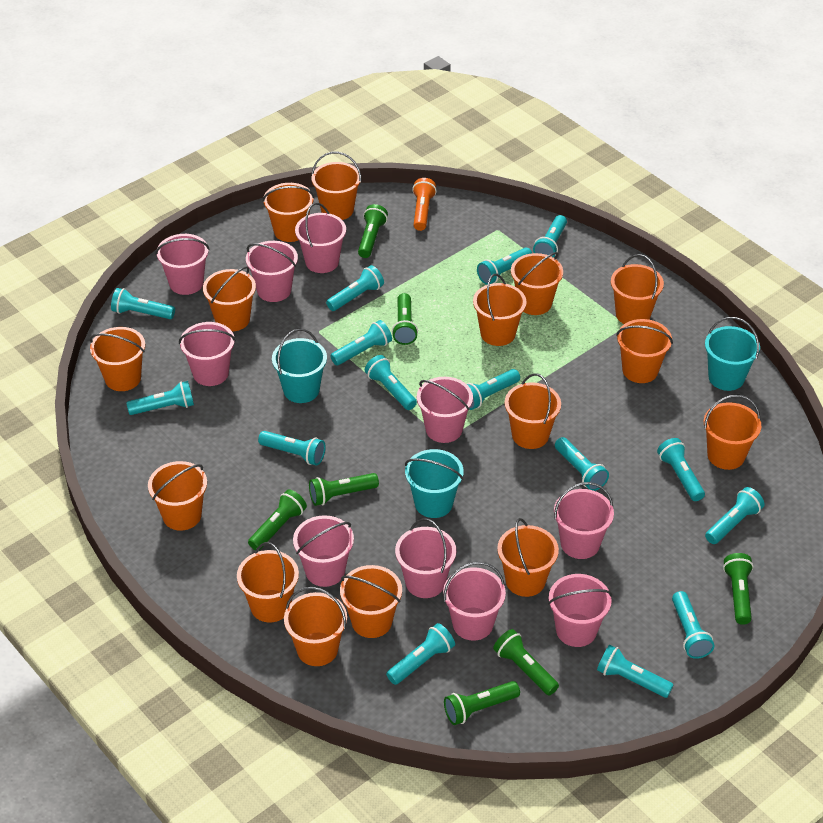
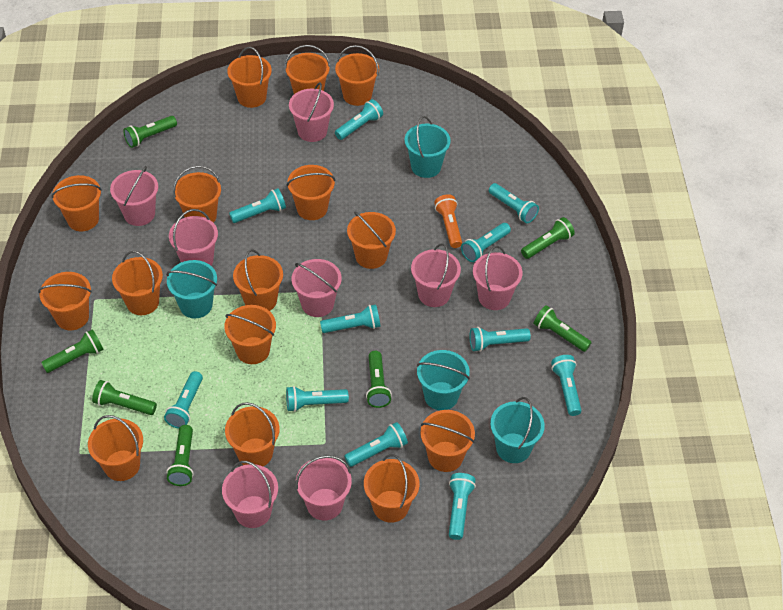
pink bucket: 10 -> 8
turquoise bucket: 3 -> 4
turquoise flashlight: 15 -> 11

